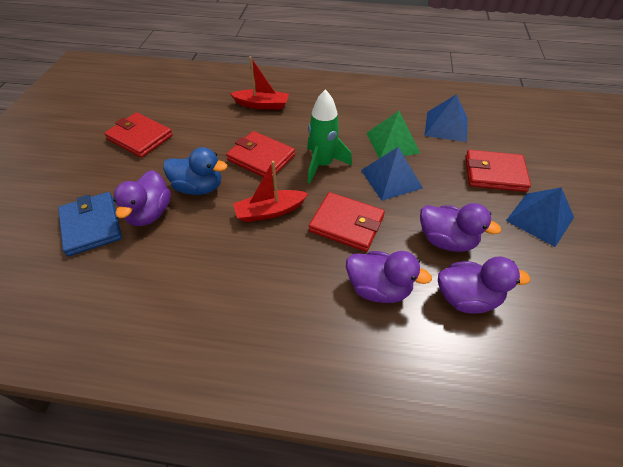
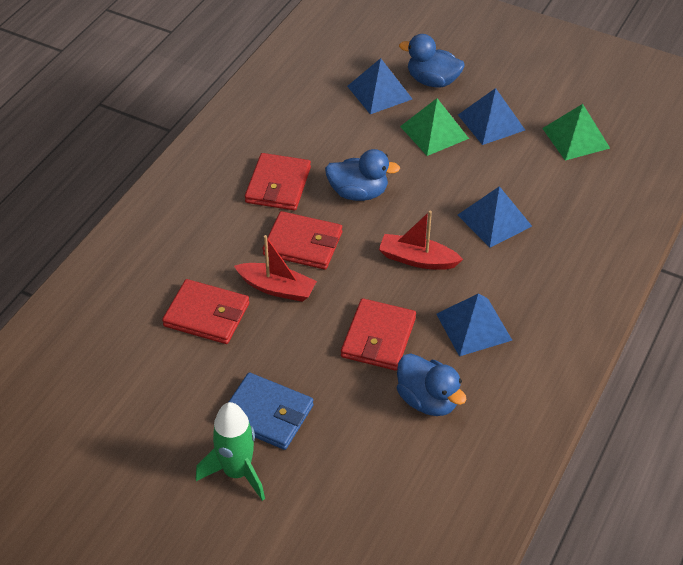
blue duck: 1 -> 3
blue pyramid: 3 -> 4
green pyramid: 1 -> 2
purple duck: 4 -> 0

